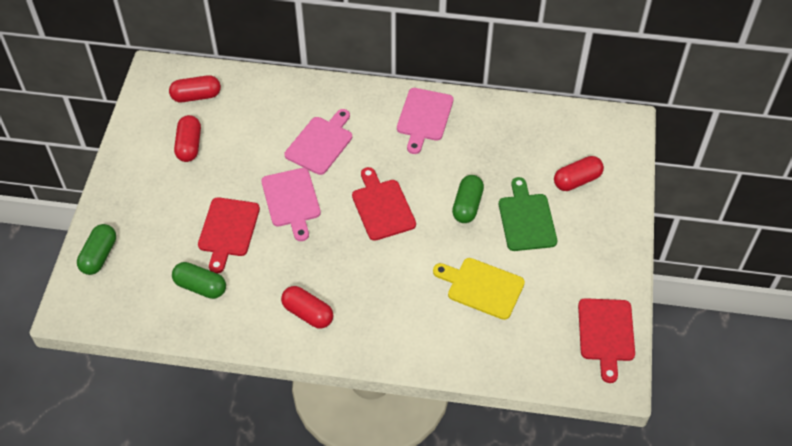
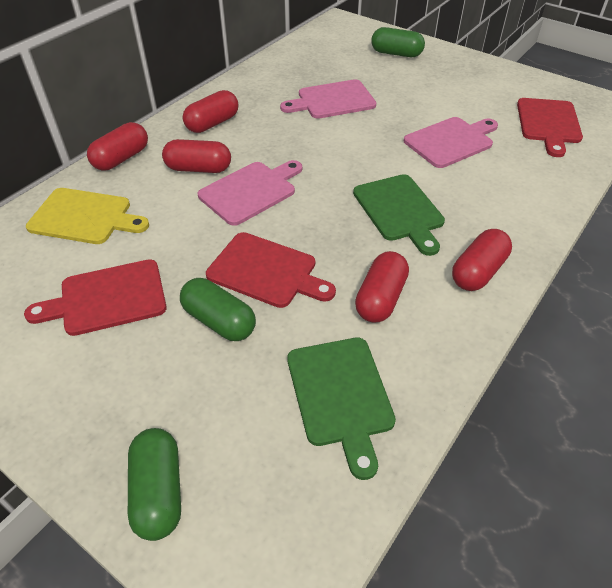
green cutting board: 1 -> 2
red capsule: 4 -> 5

